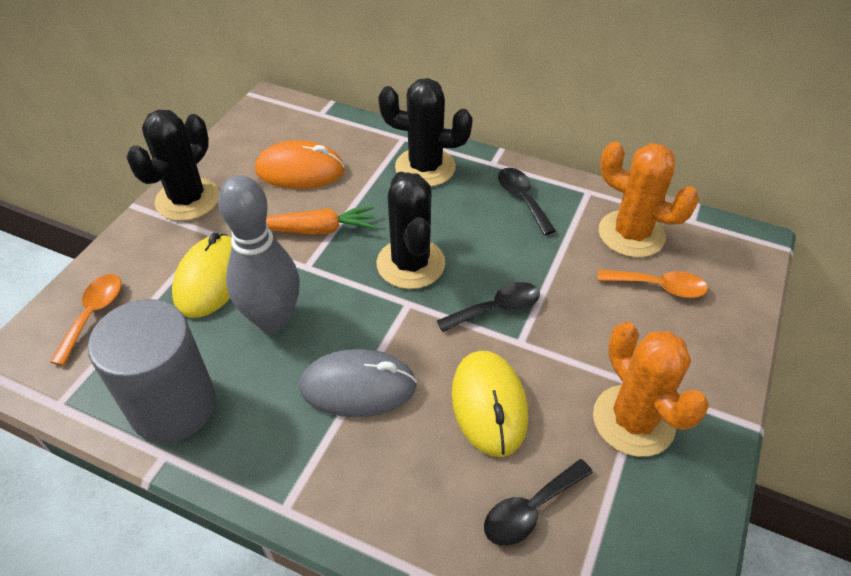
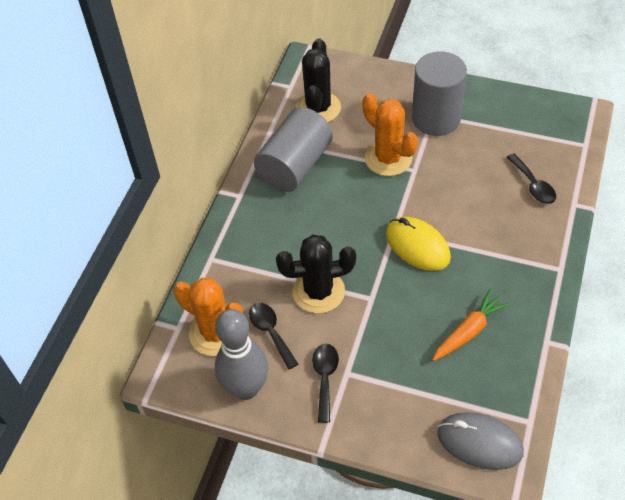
black cactus: 3 -> 2
grey cylinder: 1 -> 2
orange mouse: 1 -> 0
orange spoon: 2 -> 0
yellow mouse: 2 -> 1

